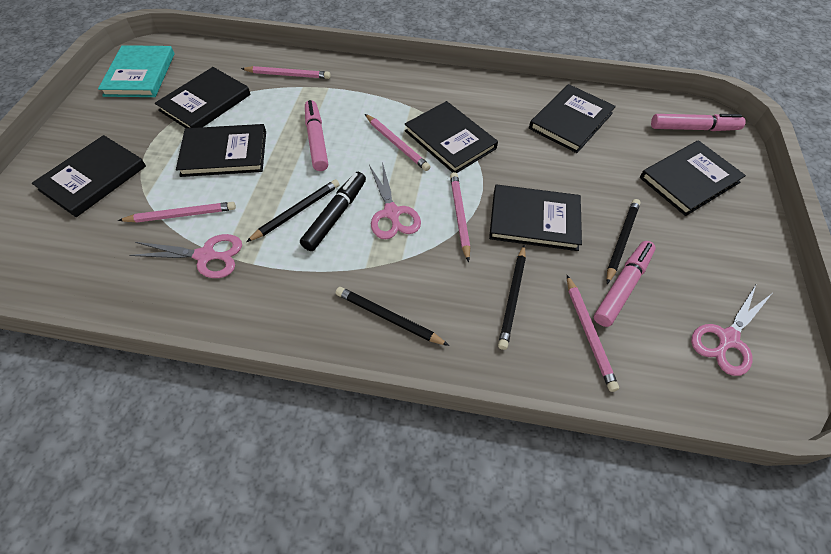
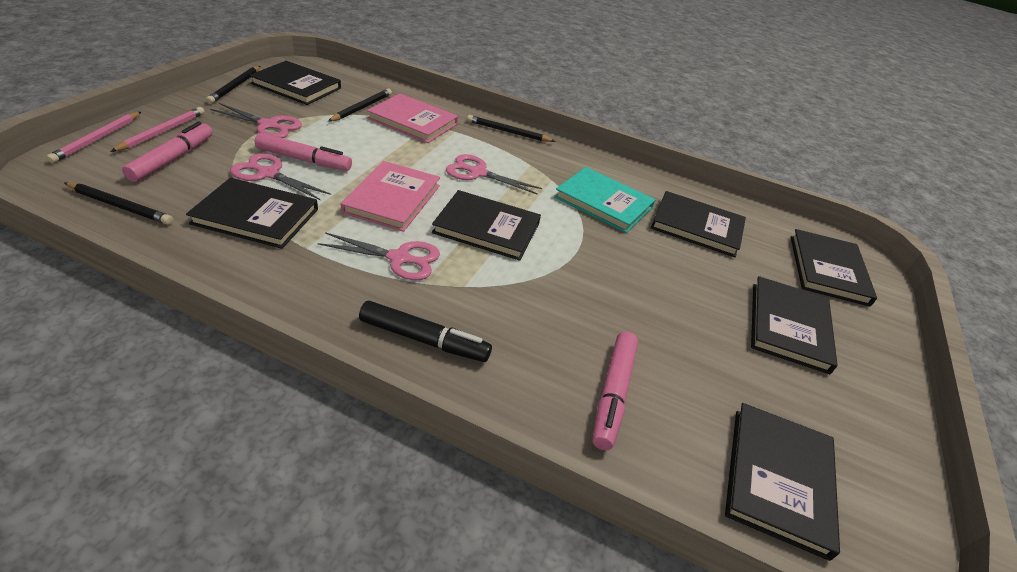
pink book: 0 -> 2
pink pencil: 5 -> 2
pink scissors: 3 -> 4

